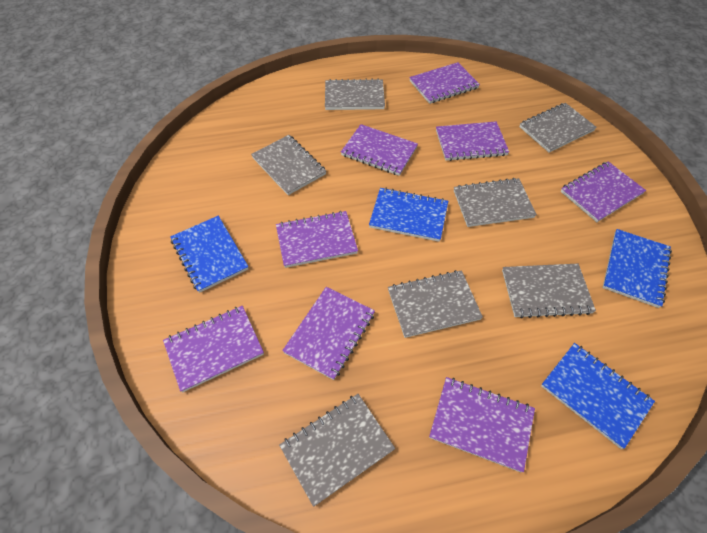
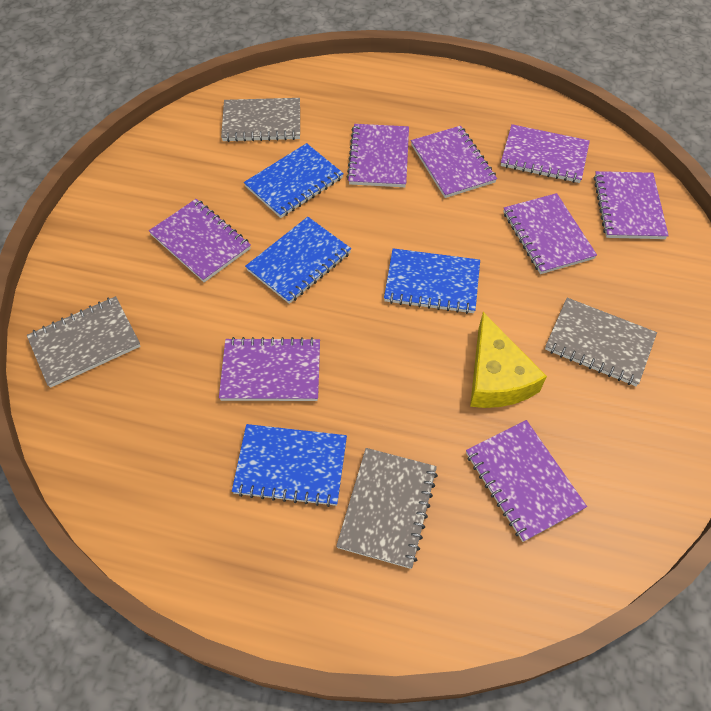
grey notebook: 7 -> 4
yellow cheese: 0 -> 1

